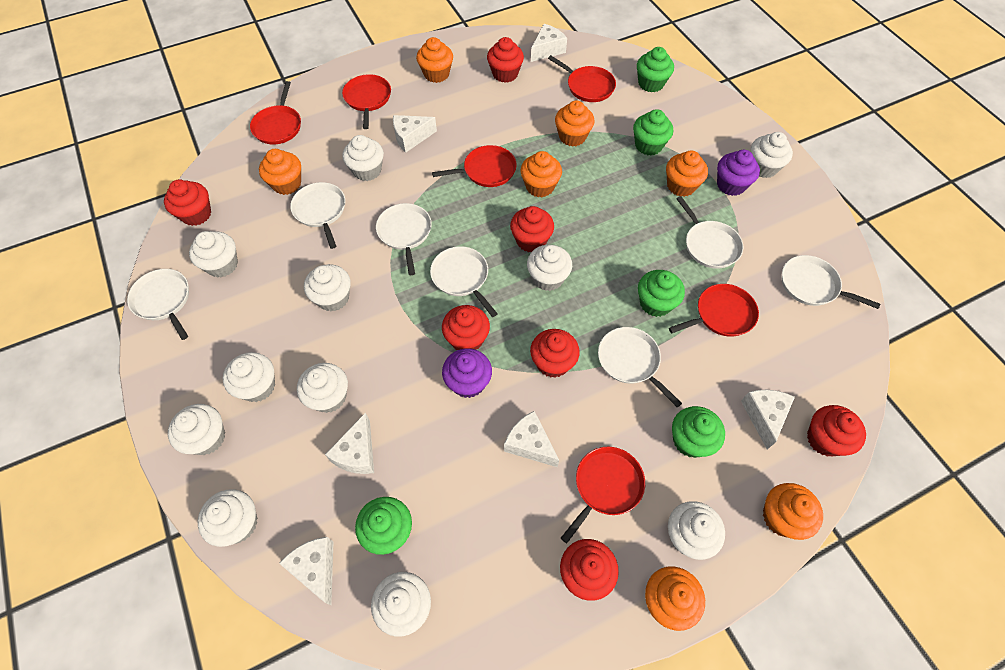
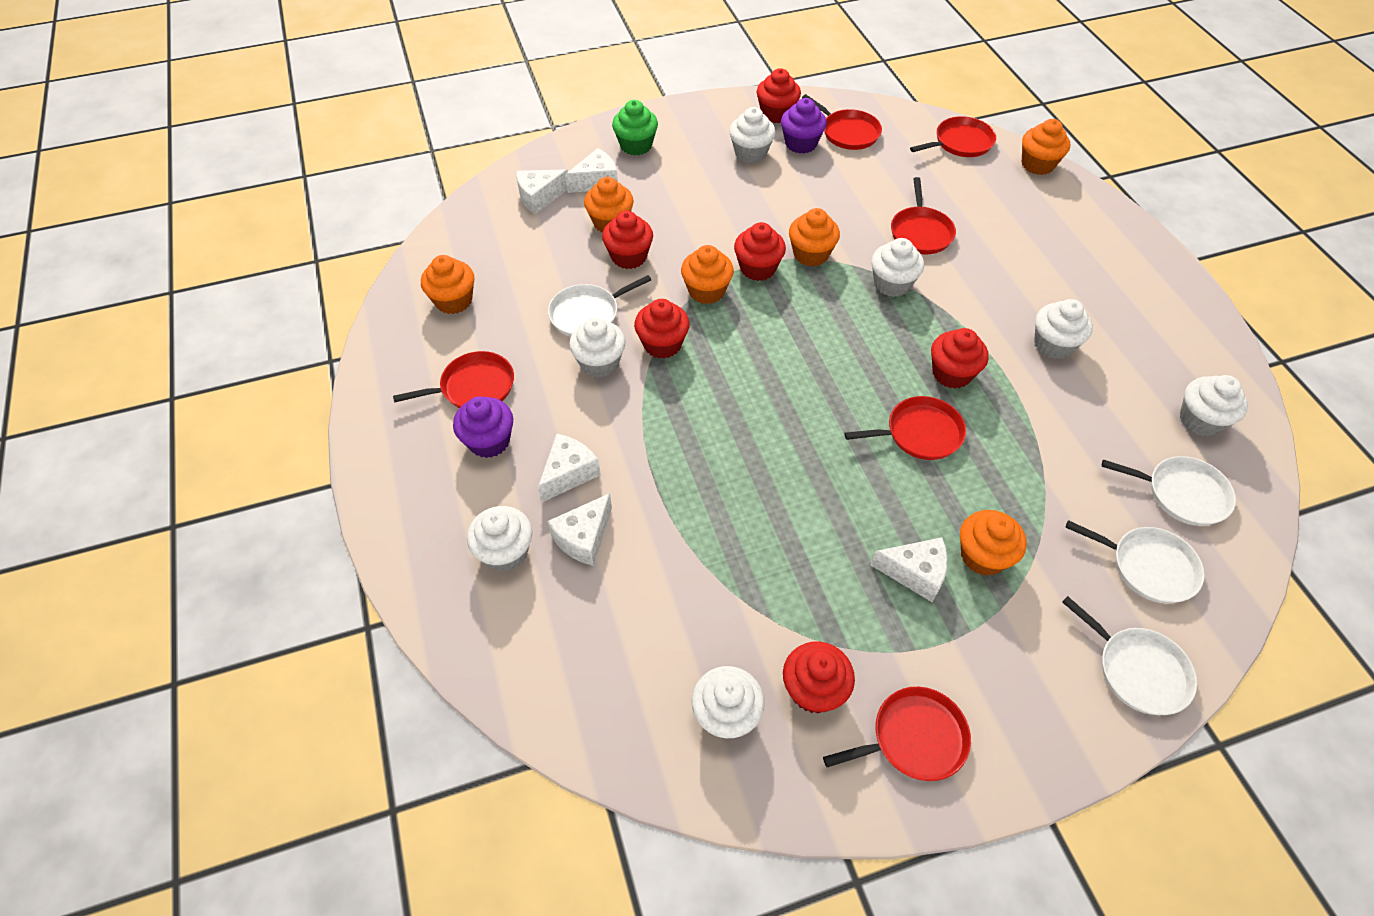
green cupcake: 5 -> 1
orange cupcake: 7 -> 6
red cupcake: 7 -> 6
white cheese: 6 -> 5
white cupcake: 11 -> 7
white pan: 7 -> 4

